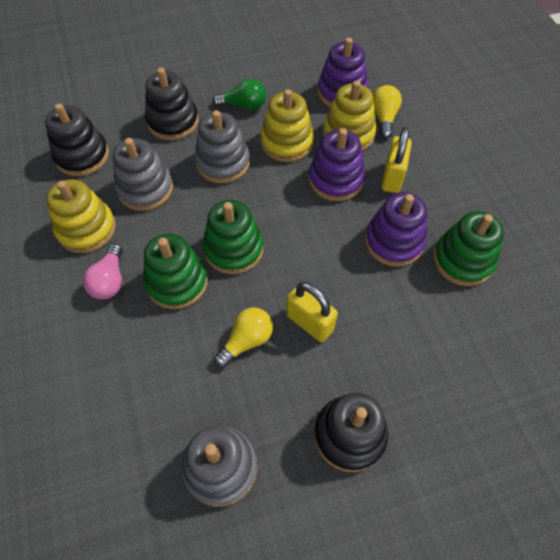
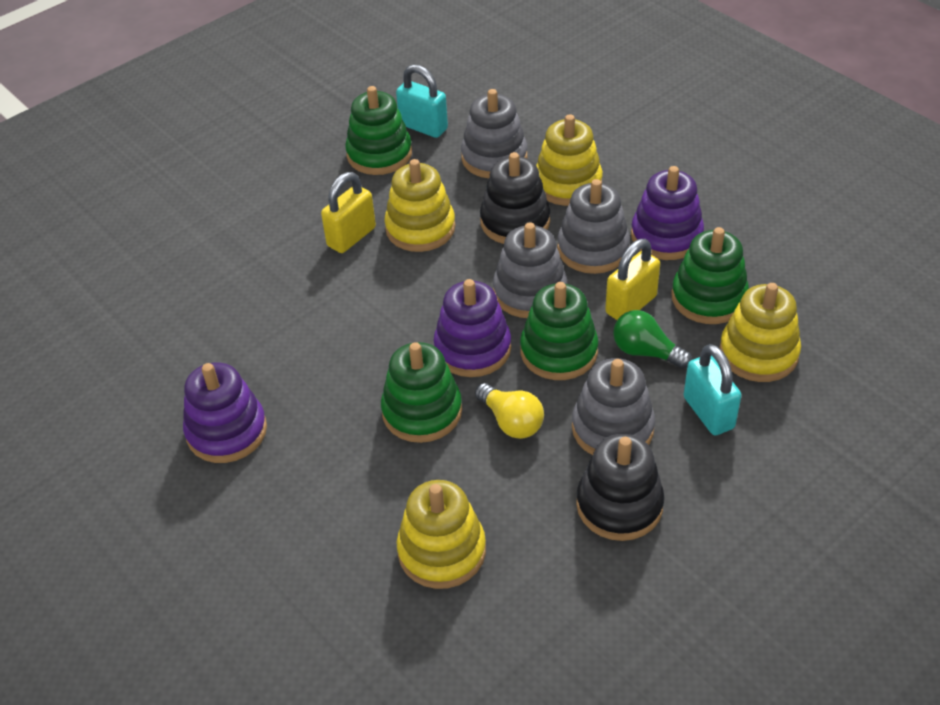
black stacking toy: 3 -> 2
green stacking toy: 3 -> 4
grey stacking toy: 3 -> 4
pink light bulb: 1 -> 0
turquoise padlock: 0 -> 2
yellow light bulb: 2 -> 1
yellow stacking toy: 3 -> 4

